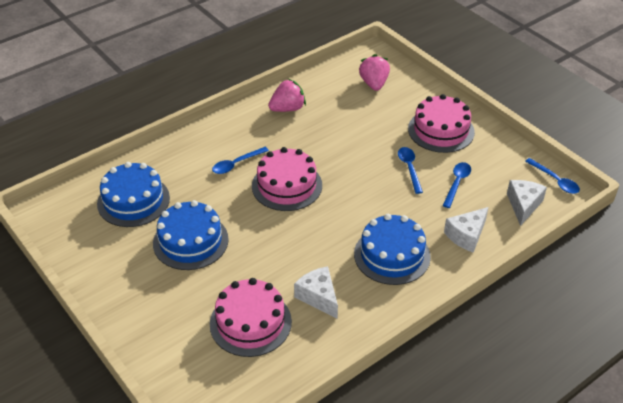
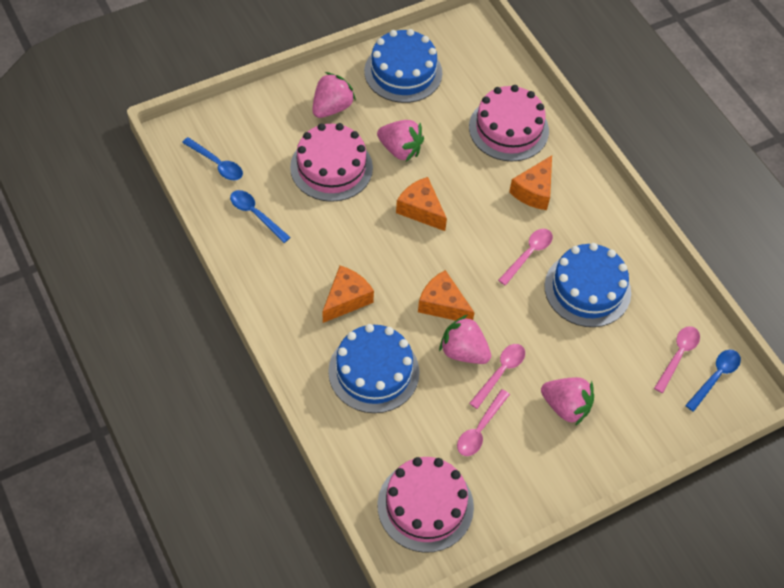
blue spoon: 4 -> 3
orange cheese: 0 -> 4
pink spoon: 0 -> 4
pink strawberry: 2 -> 4
white cheese: 3 -> 0

